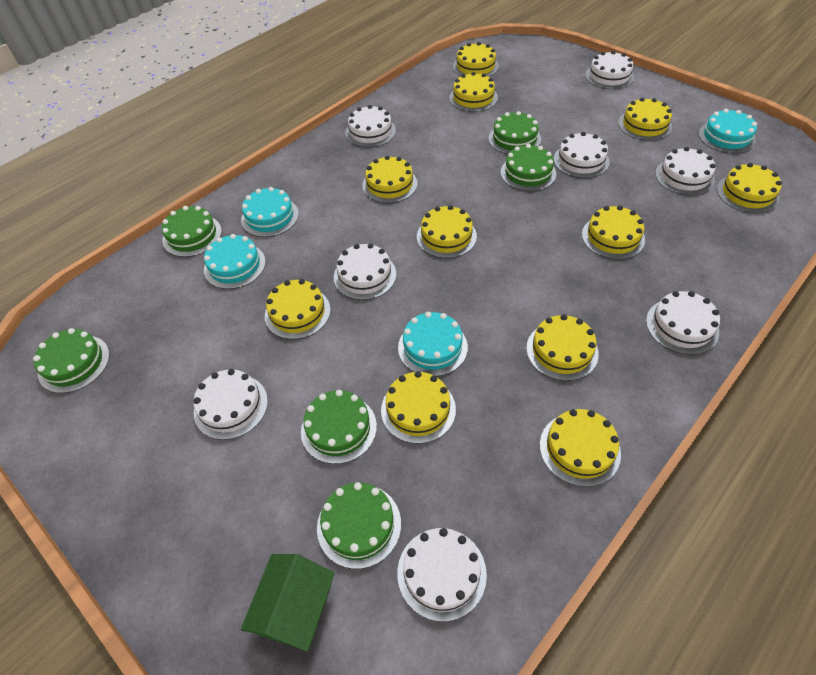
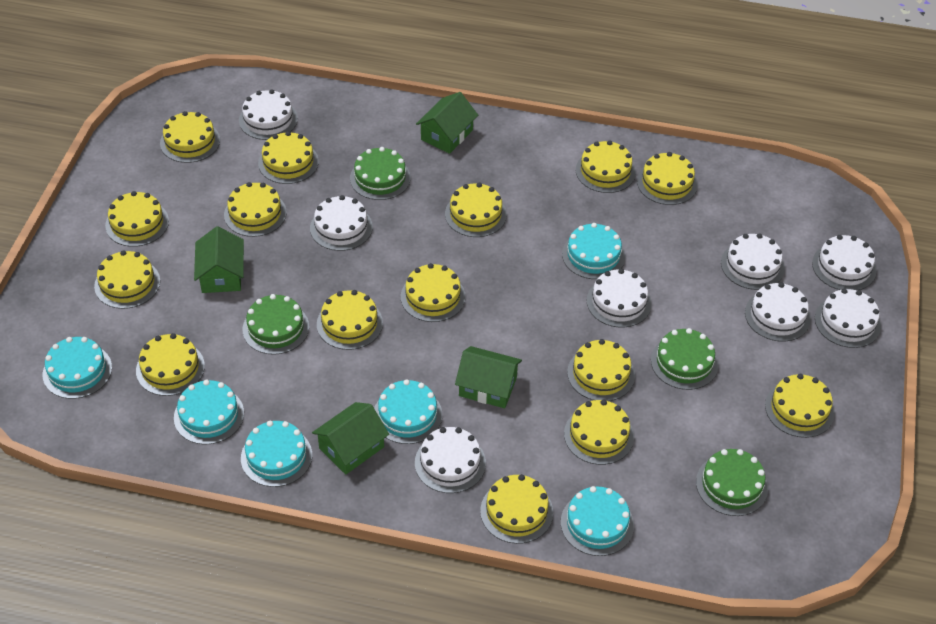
green cake: 6 -> 4
green house: 1 -> 4
turquoise cake: 4 -> 6
yellow cake: 11 -> 15

